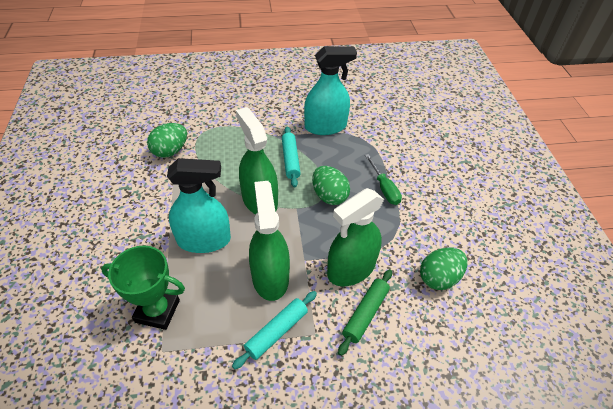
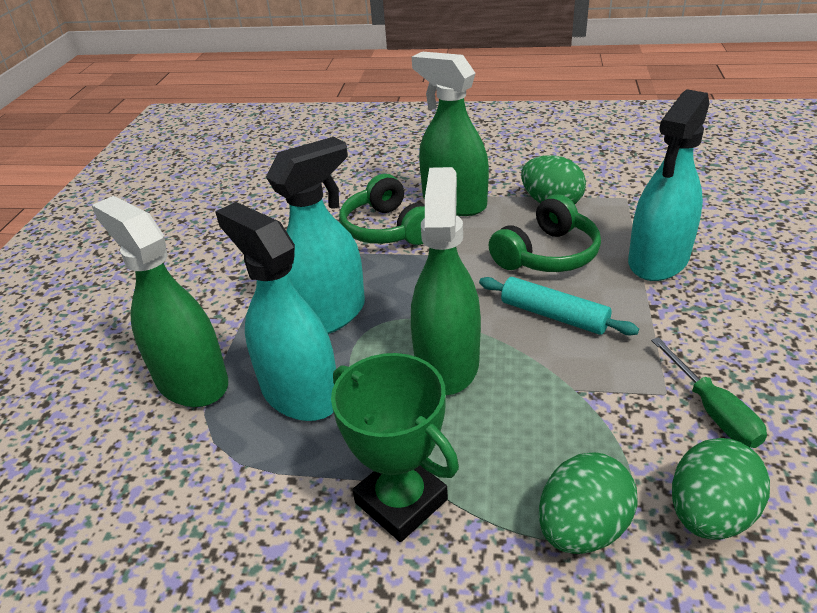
green headphones: 0 -> 2
green rolling pin: 1 -> 0
turquoise rolling pin: 2 -> 1
turquoise spray bottle: 2 -> 3

